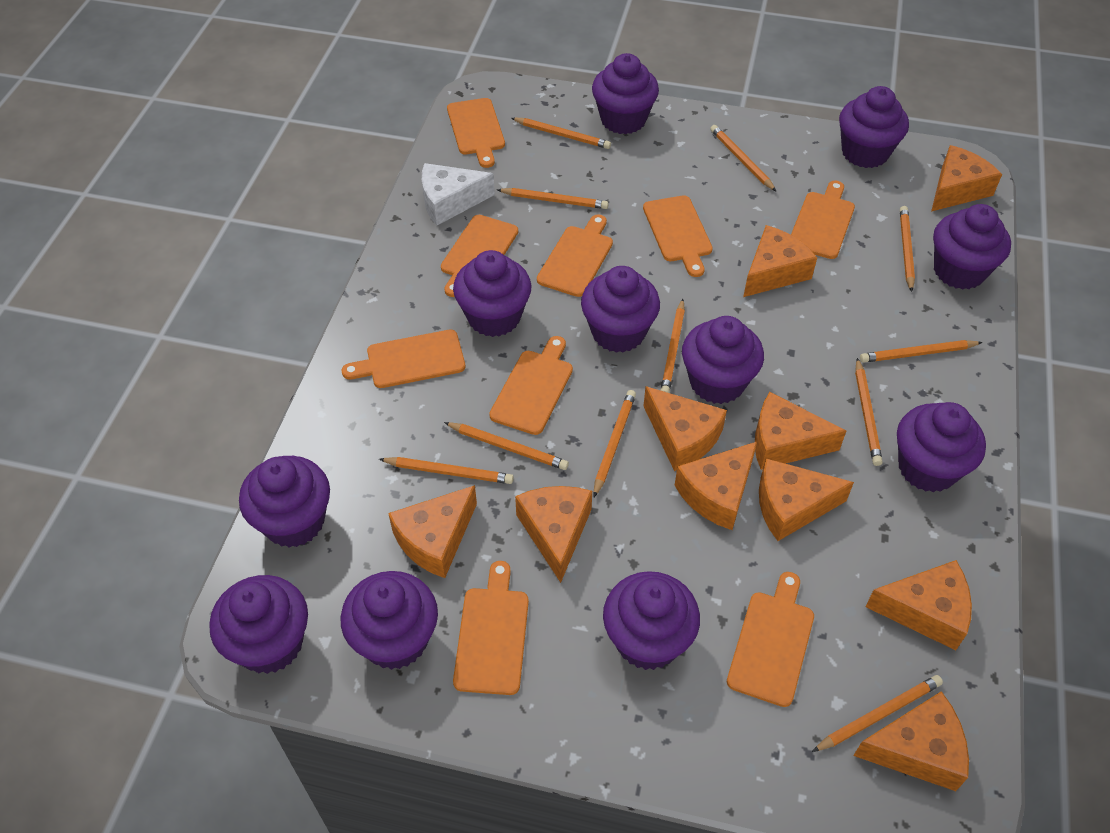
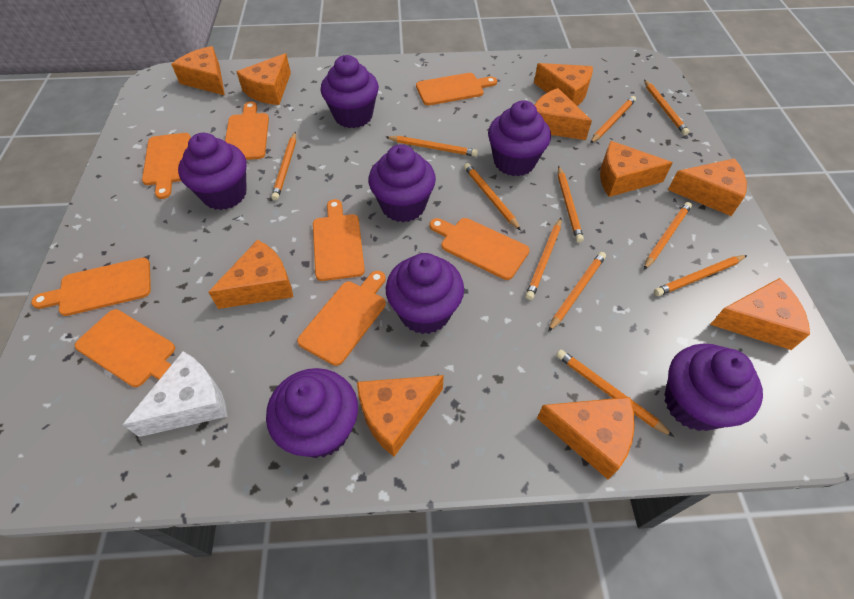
orange cutting board: 9 -> 8
purple cupcake: 11 -> 7

